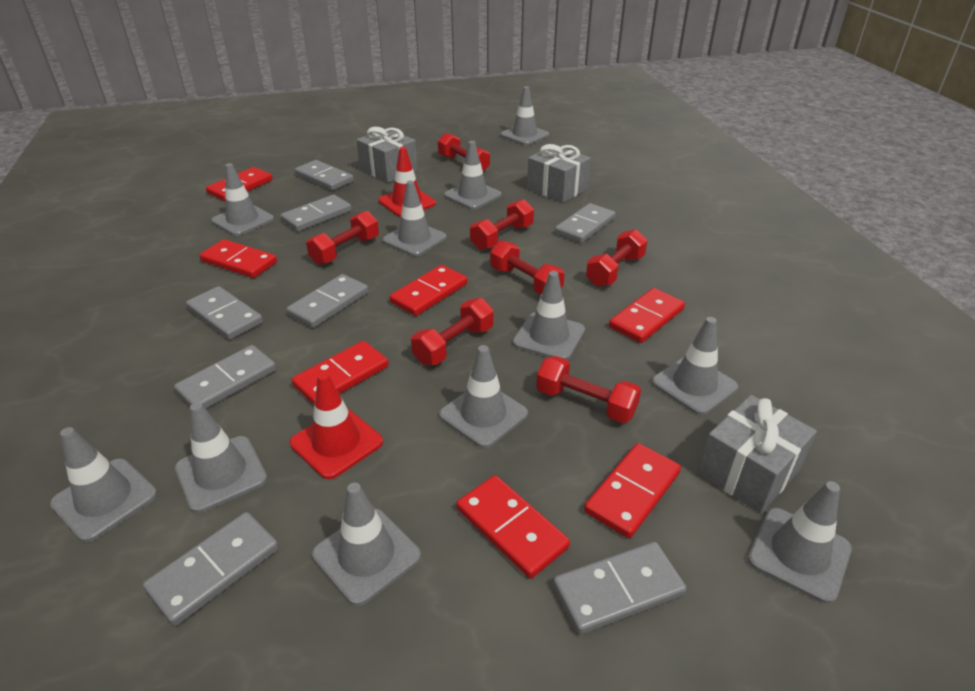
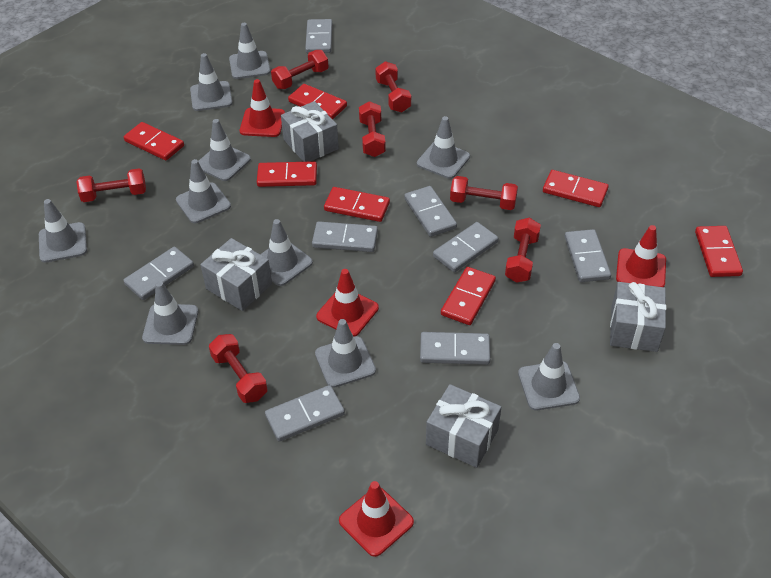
grey gift: 3 -> 4
grey traffic cone: 11 -> 10
red traffic cone: 2 -> 4

